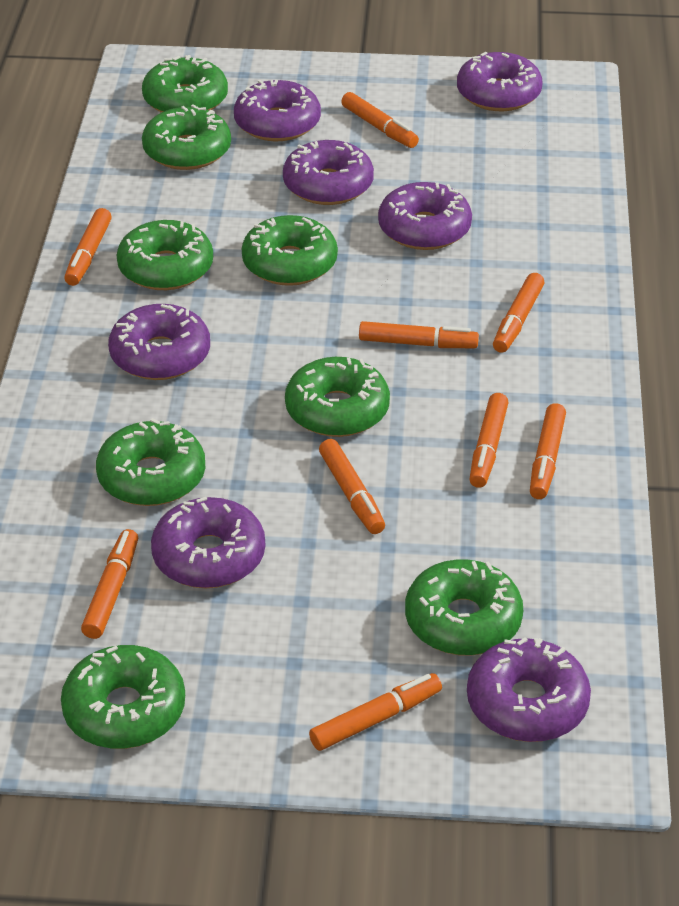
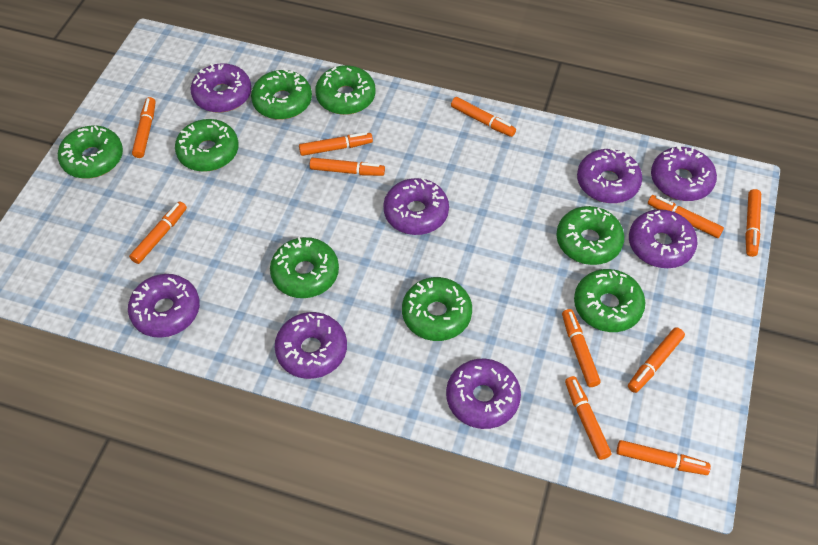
orange marker: 9 -> 11
purple donut: 7 -> 8

